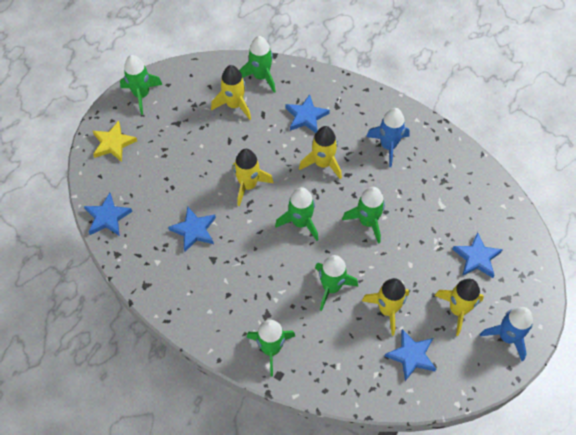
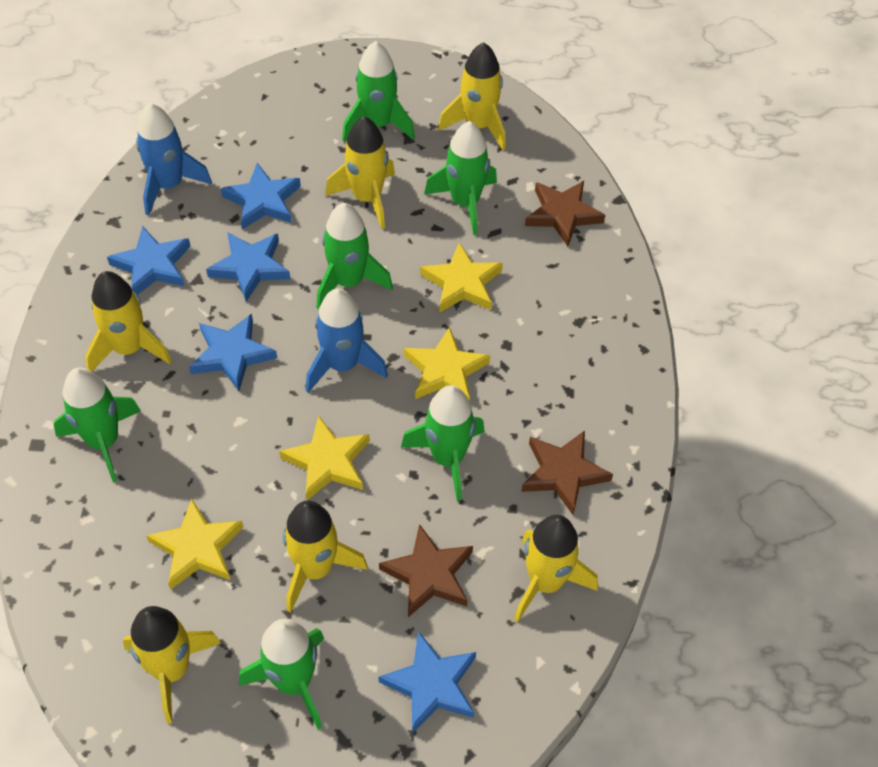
brown star: 0 -> 3
yellow rocket: 5 -> 6
yellow star: 1 -> 4

